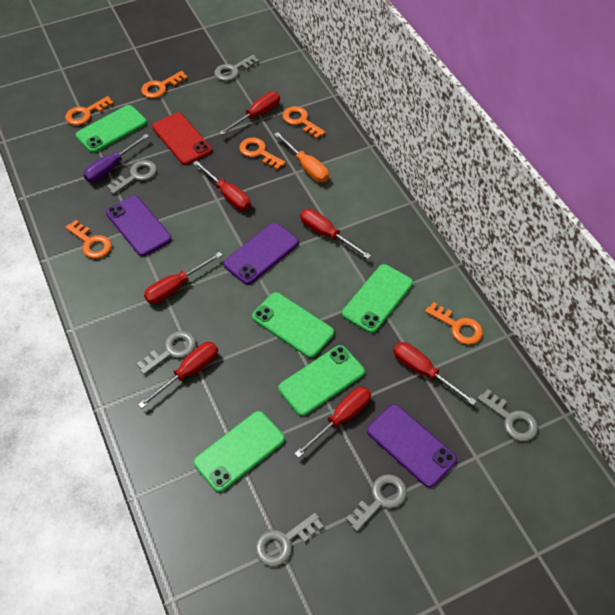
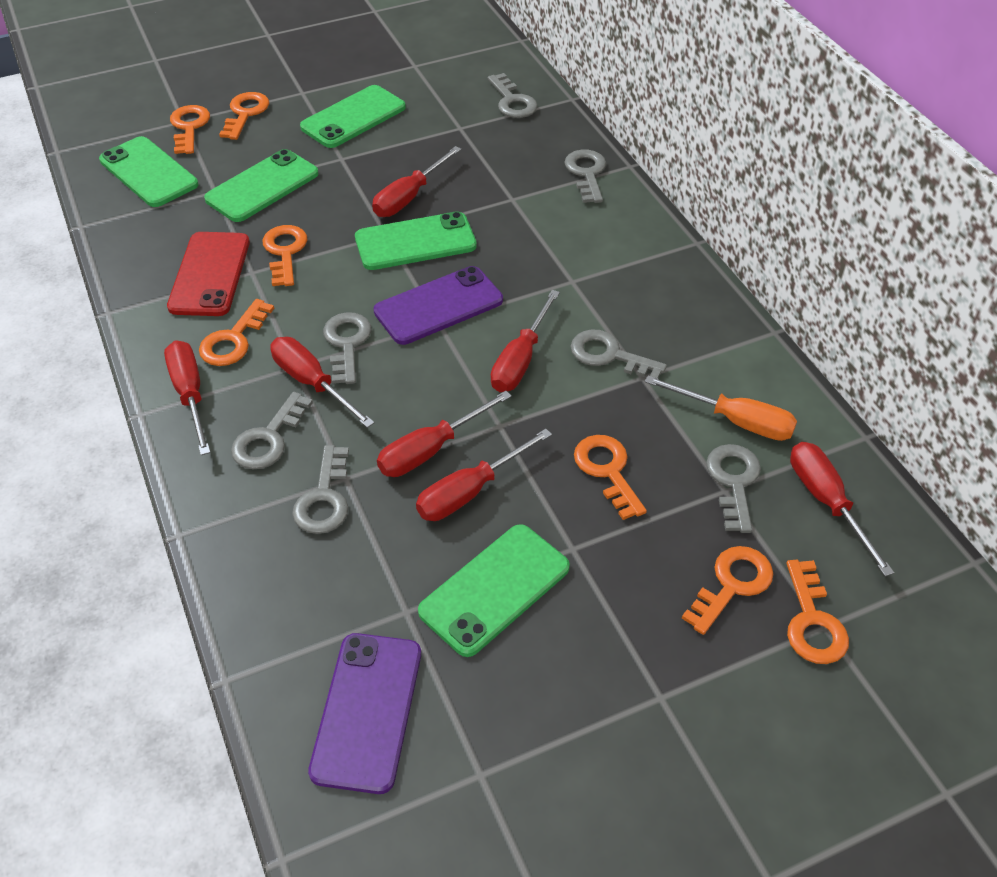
grey key: 6 -> 7
orange key: 6 -> 7
purple phone: 3 -> 2
purple screwdriver: 1 -> 0

